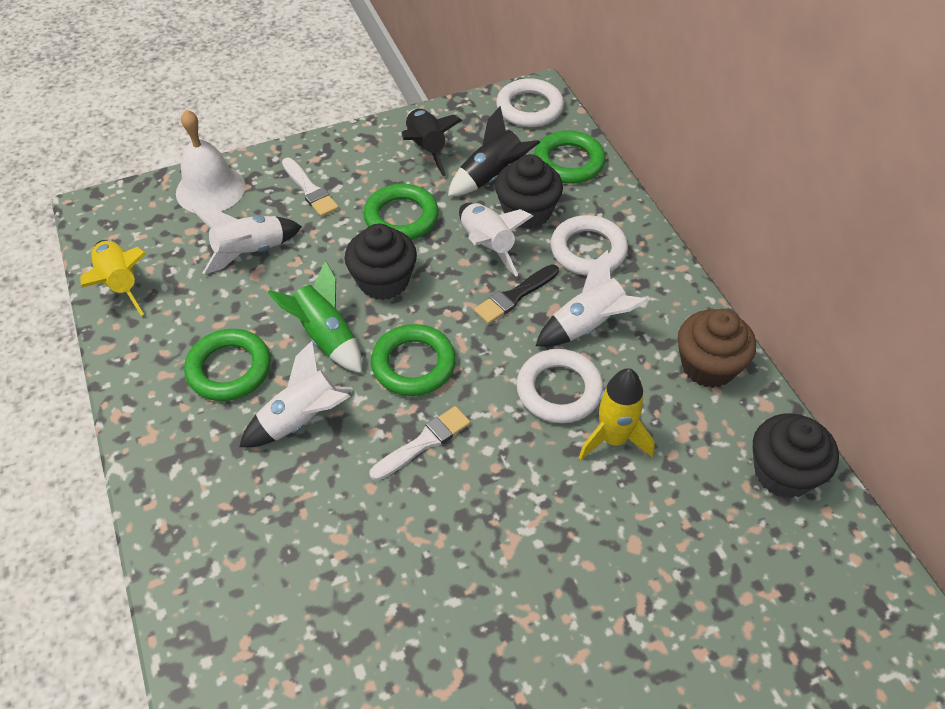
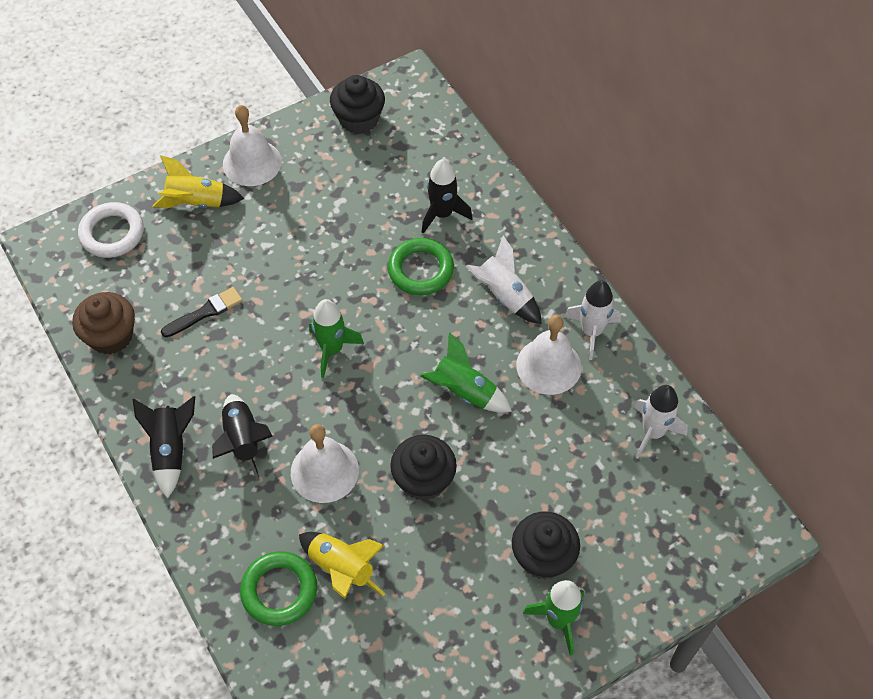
black rocket: 2 -> 3
green ring: 4 -> 2
green rocket: 1 -> 3
white bell: 1 -> 3
white brush: 2 -> 0
white ring: 3 -> 1
white rocket: 4 -> 3

